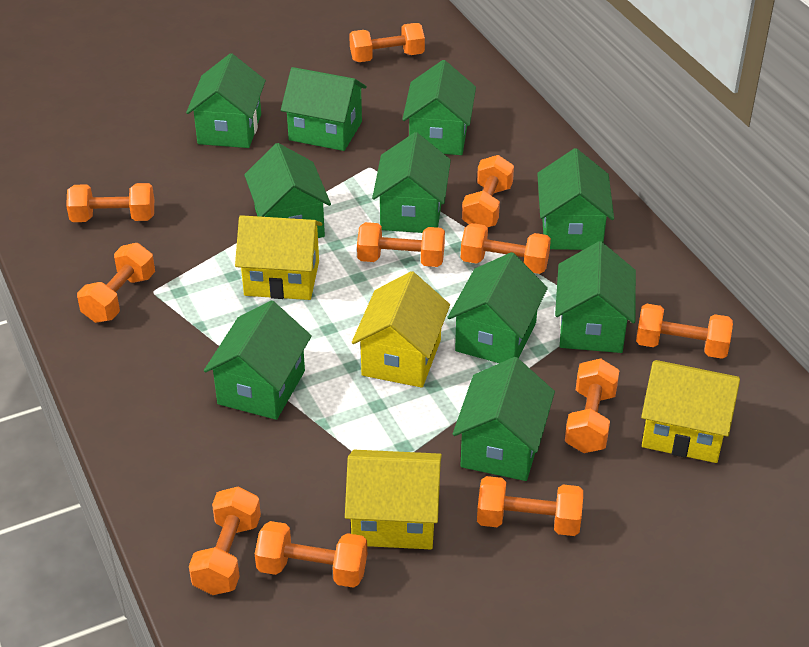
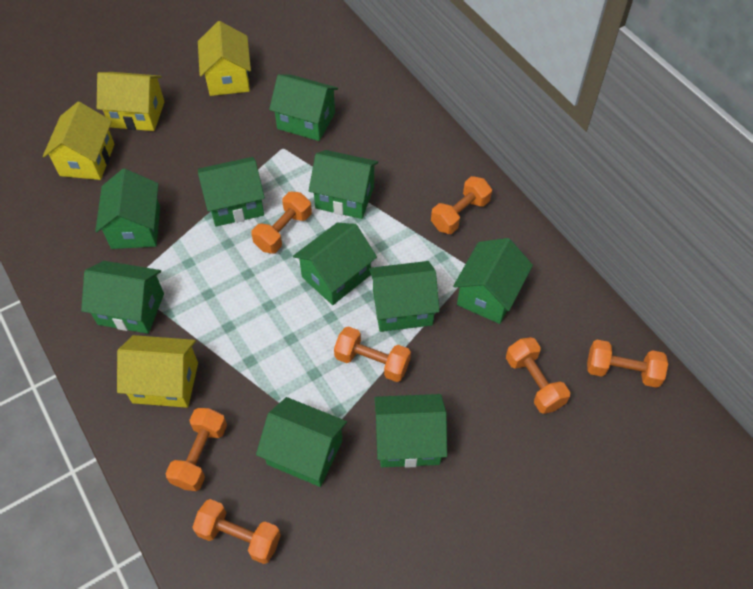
orange dumbbell: 11 -> 7

